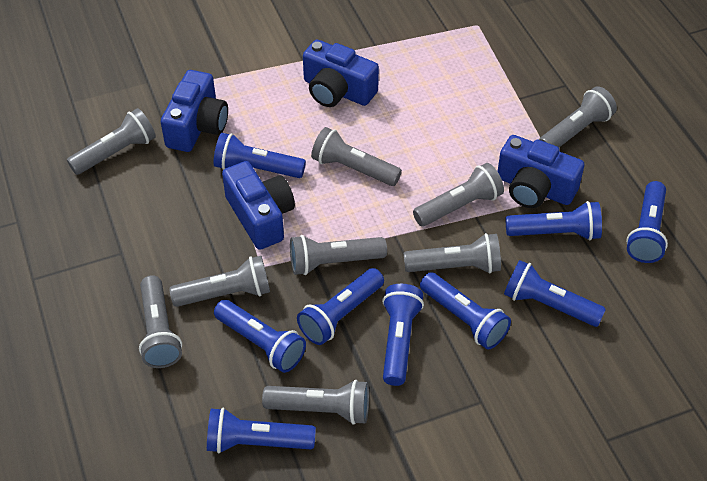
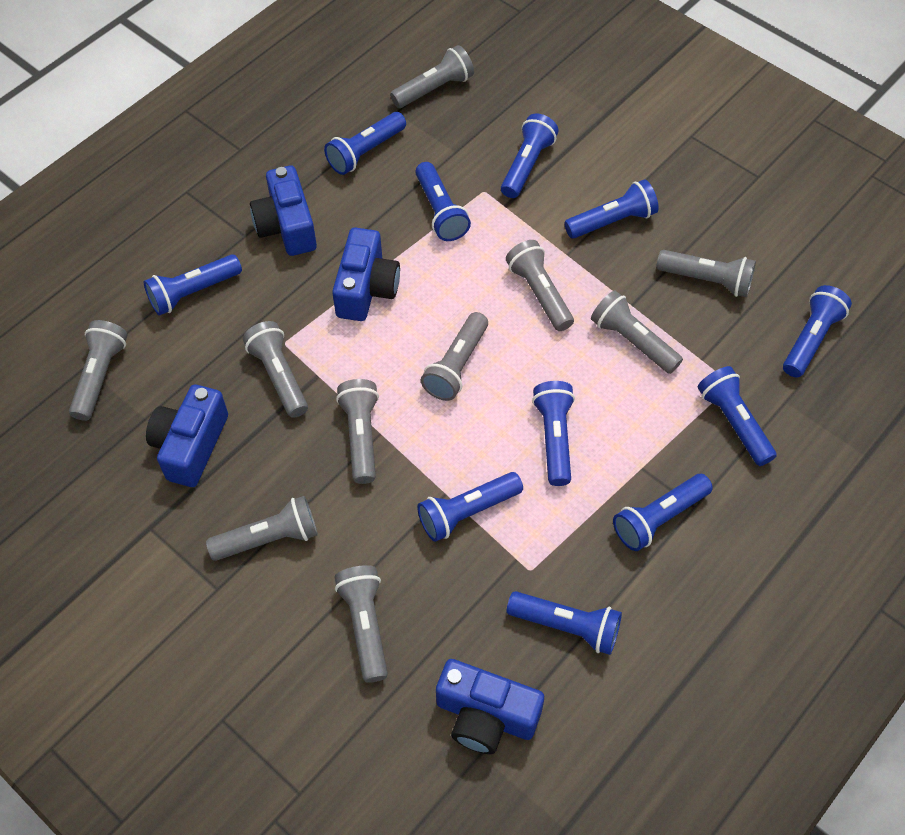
blue flashlight: 9 -> 11
grey flashlight: 9 -> 10

